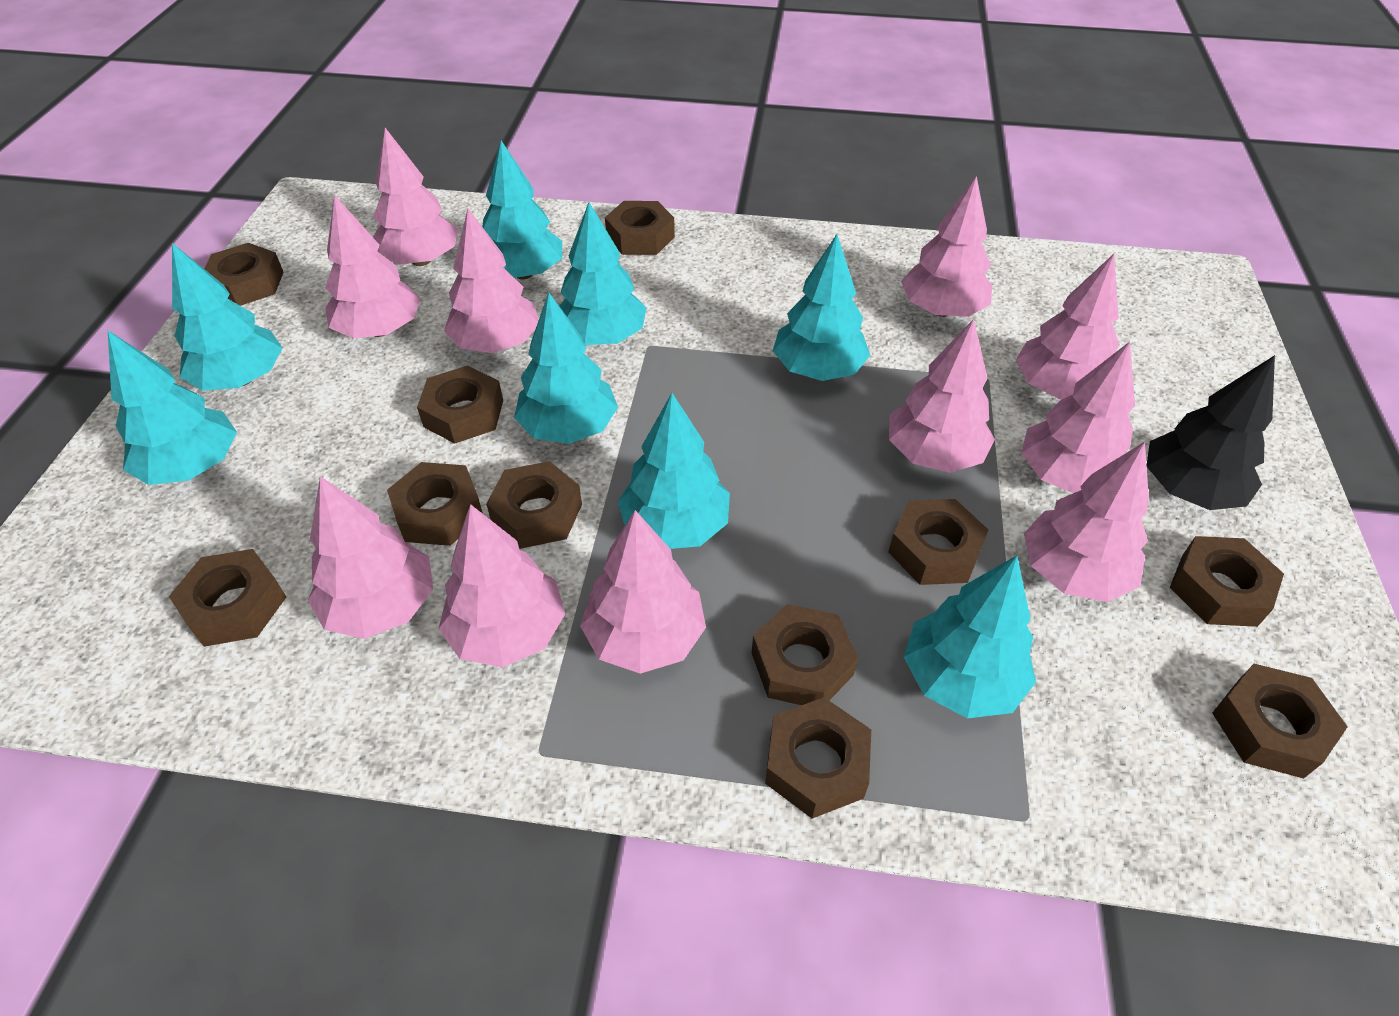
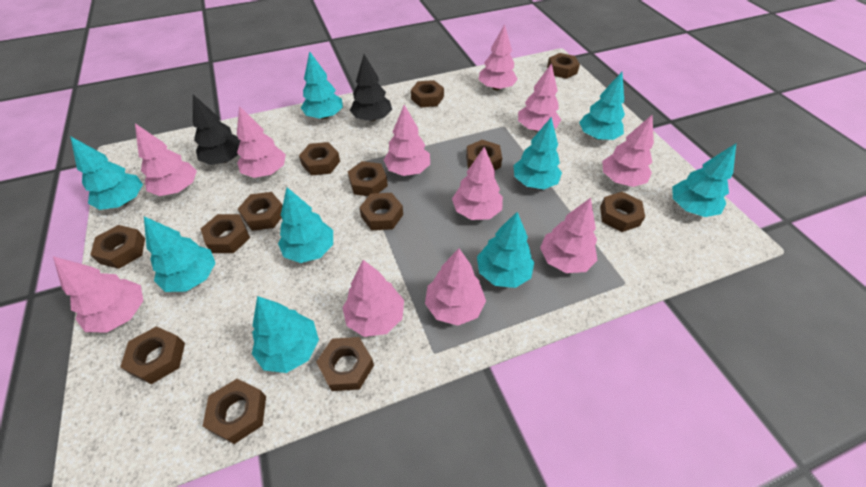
black tree: 1 -> 2
brown nut: 11 -> 13
turquoise tree: 8 -> 9

